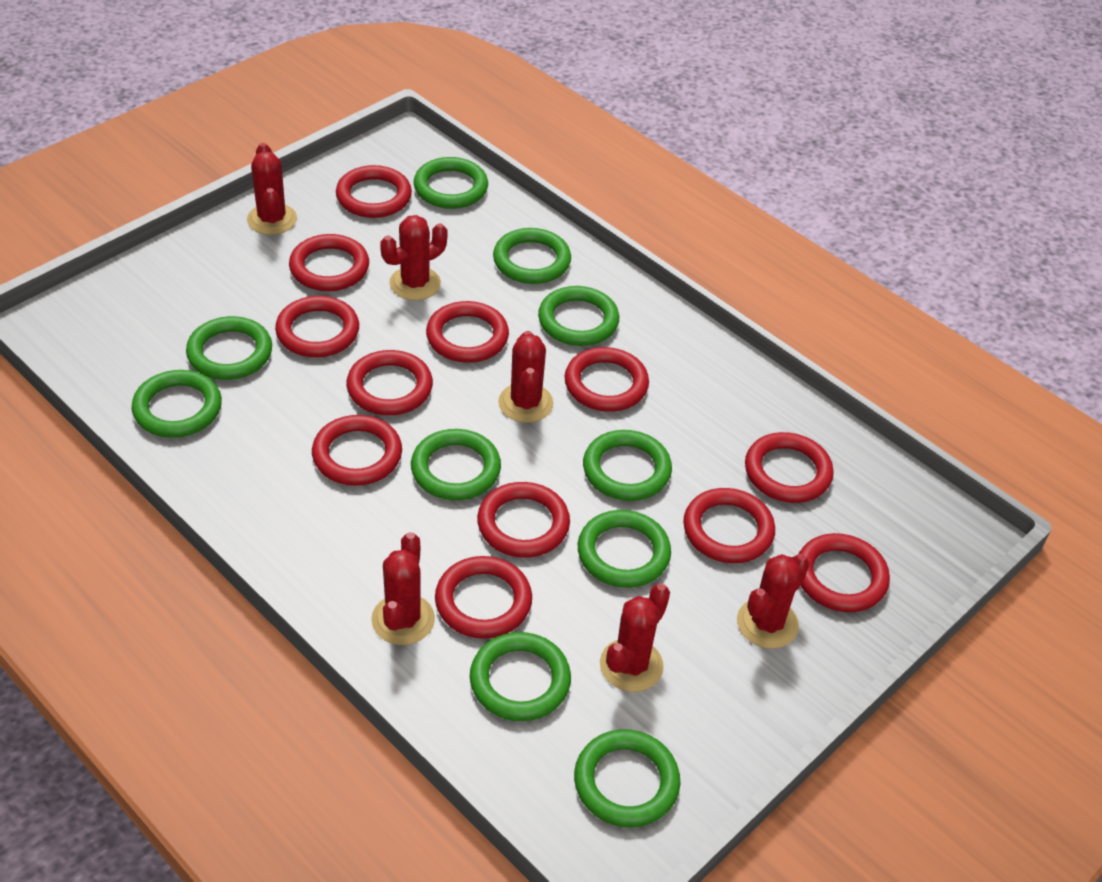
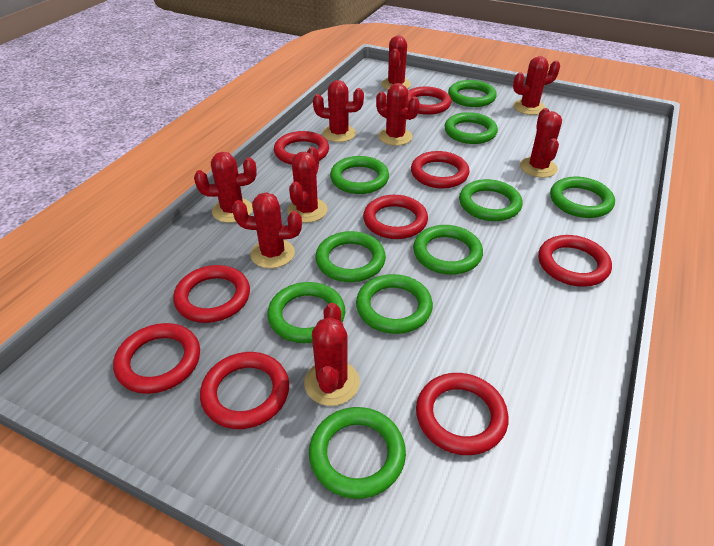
red cactus: 6 -> 9
red ring: 12 -> 9

